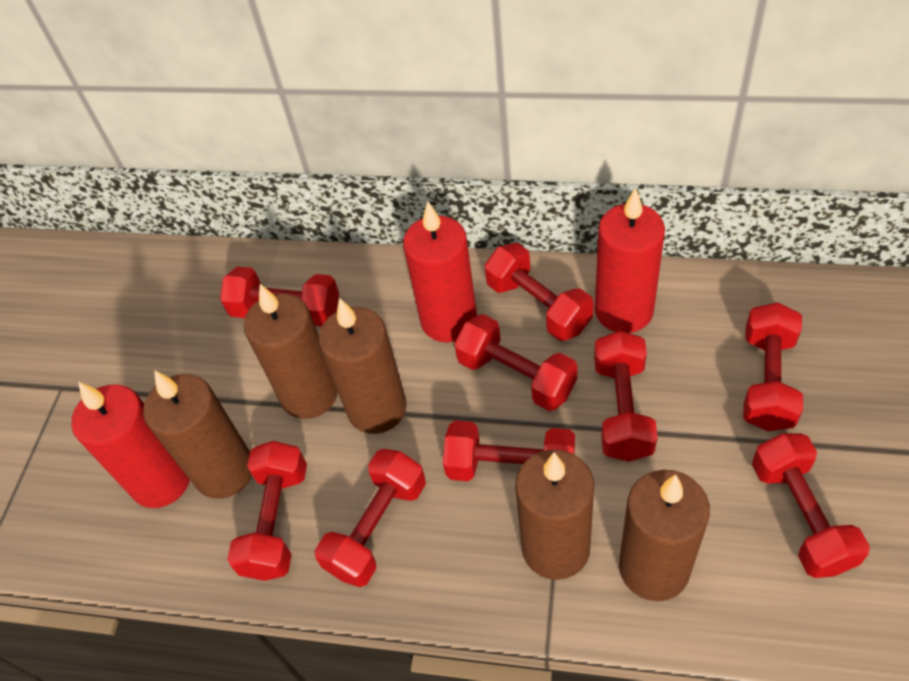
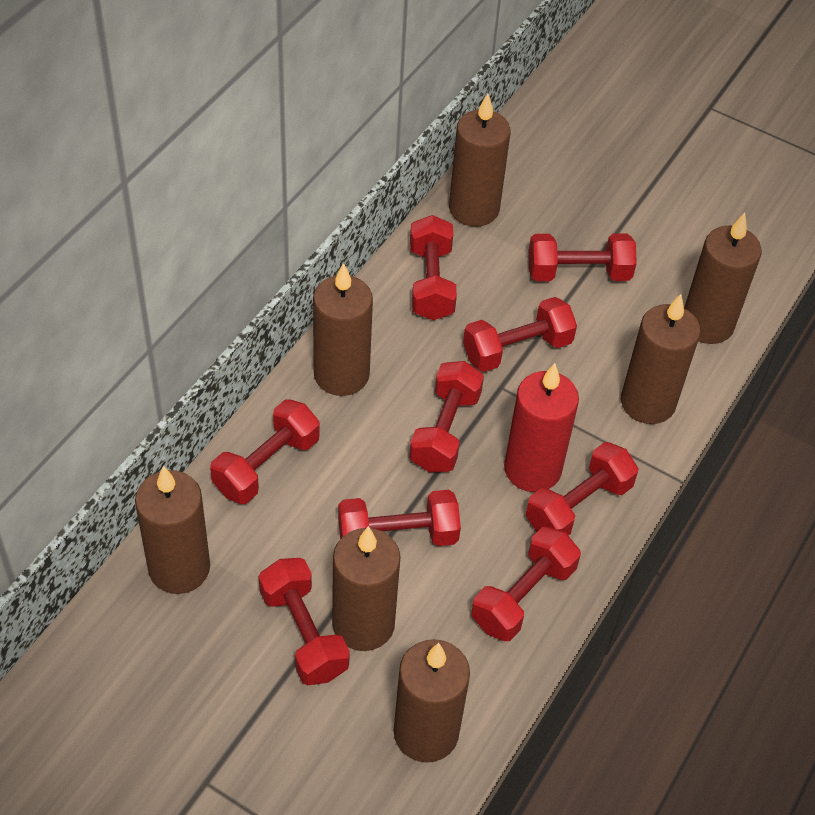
brown candle: 5 -> 7
red candle: 3 -> 1

